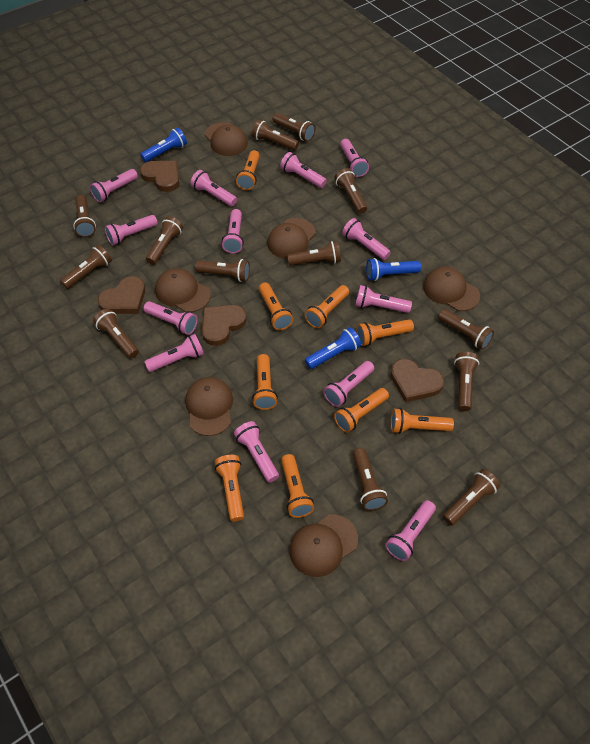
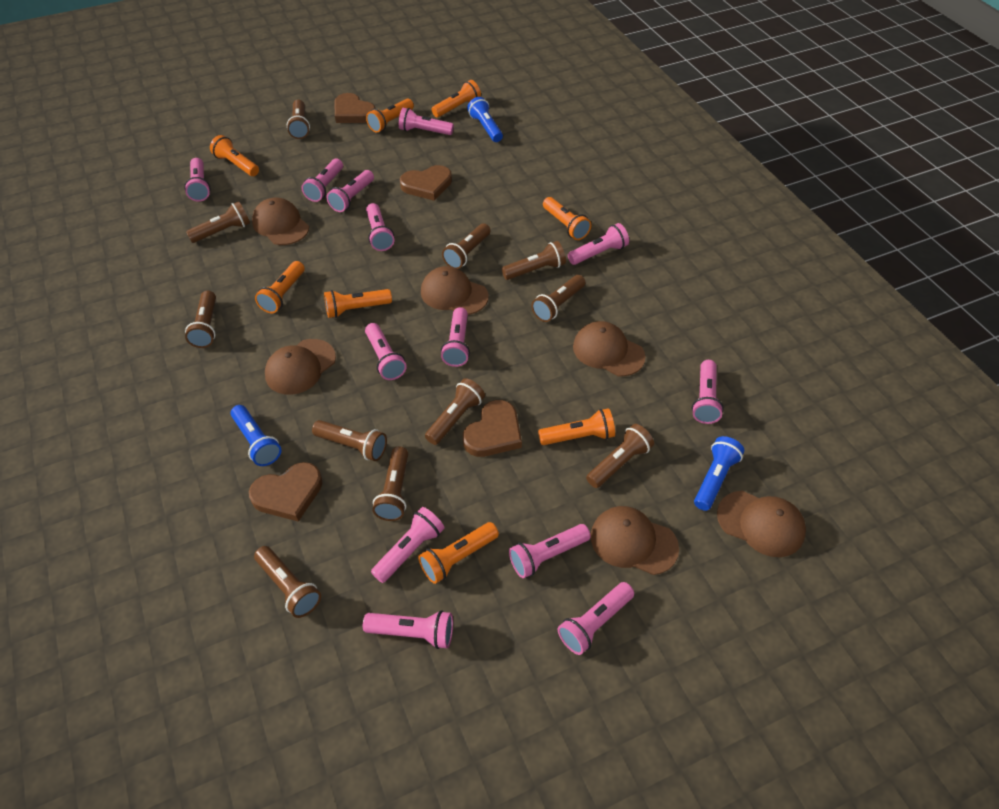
brown flashlight: 13 -> 11
orange flashlight: 9 -> 8

